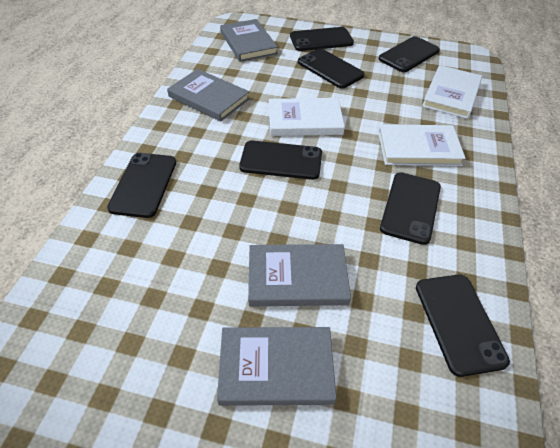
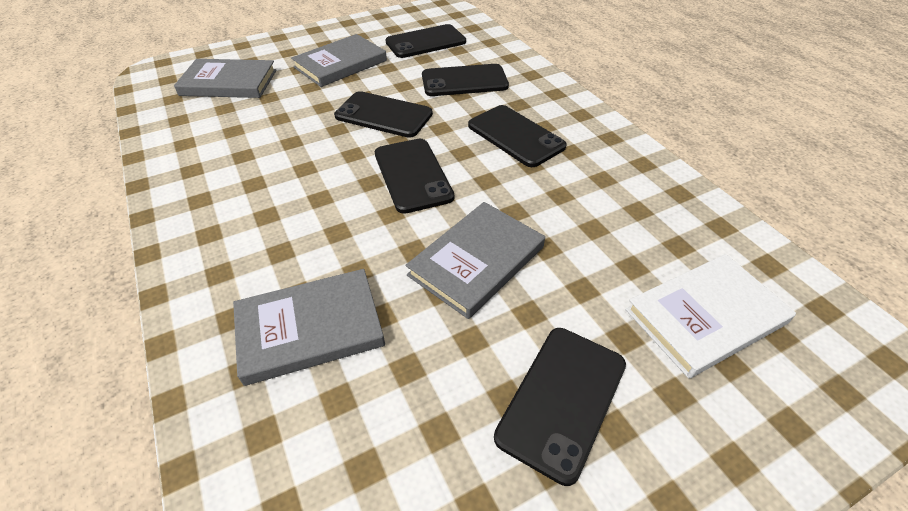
black phone: 7 -> 6
white book: 3 -> 1

